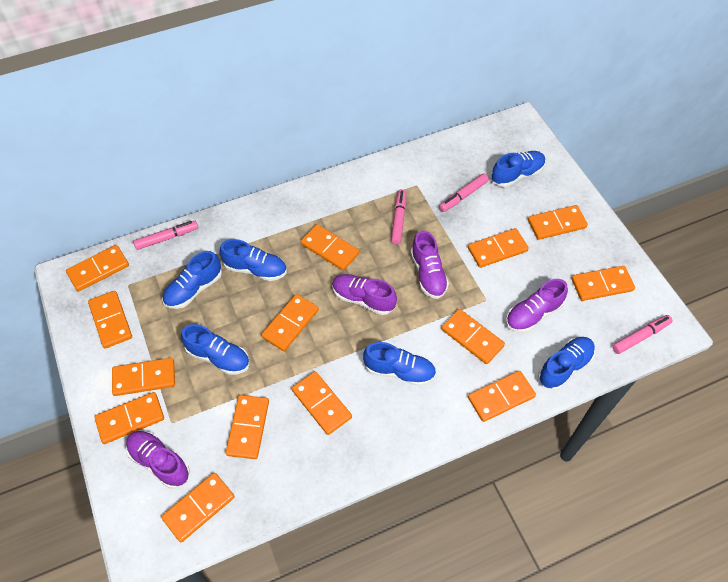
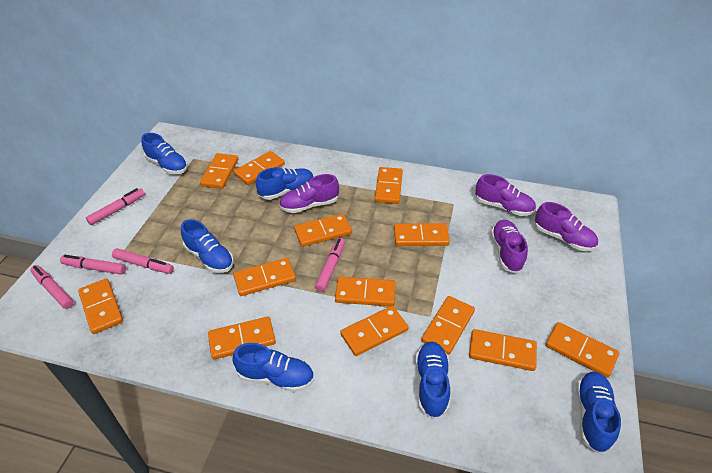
orange domino: 14 -> 13
pink marker: 4 -> 5

